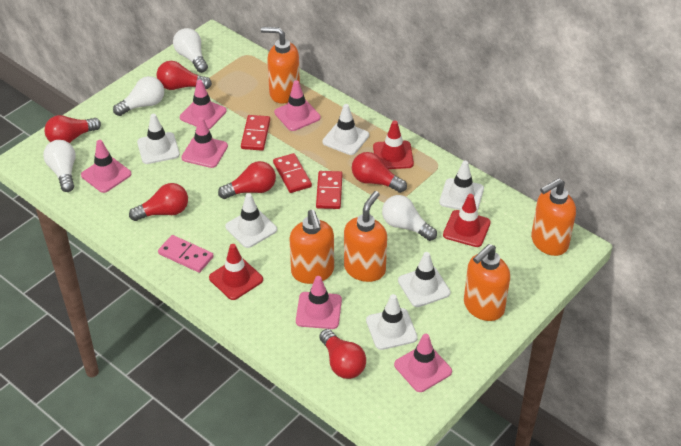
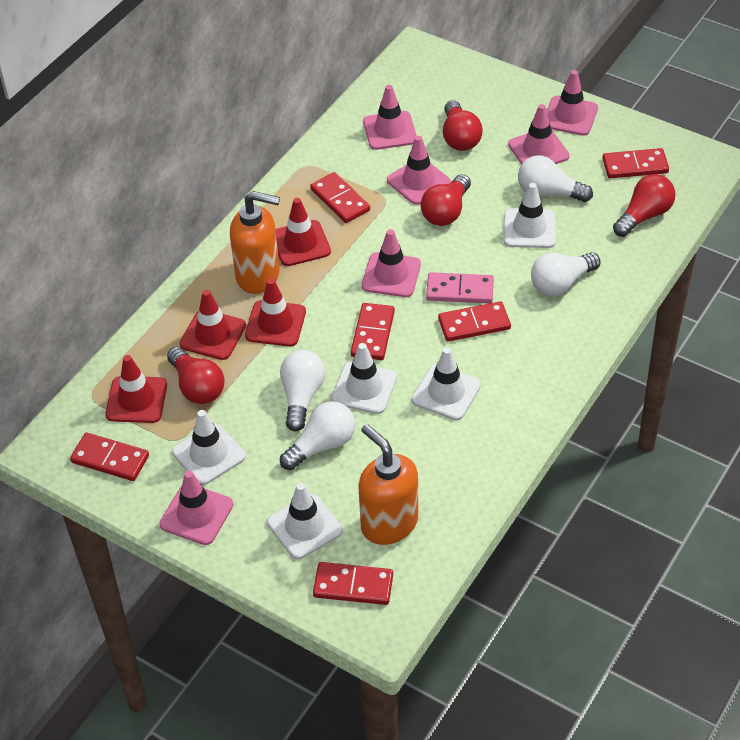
orange soap dispenser: 5 -> 2
red domino: 3 -> 6
red light bulb: 6 -> 4
red traffic cone: 3 -> 4
white traffic cone: 6 -> 5

